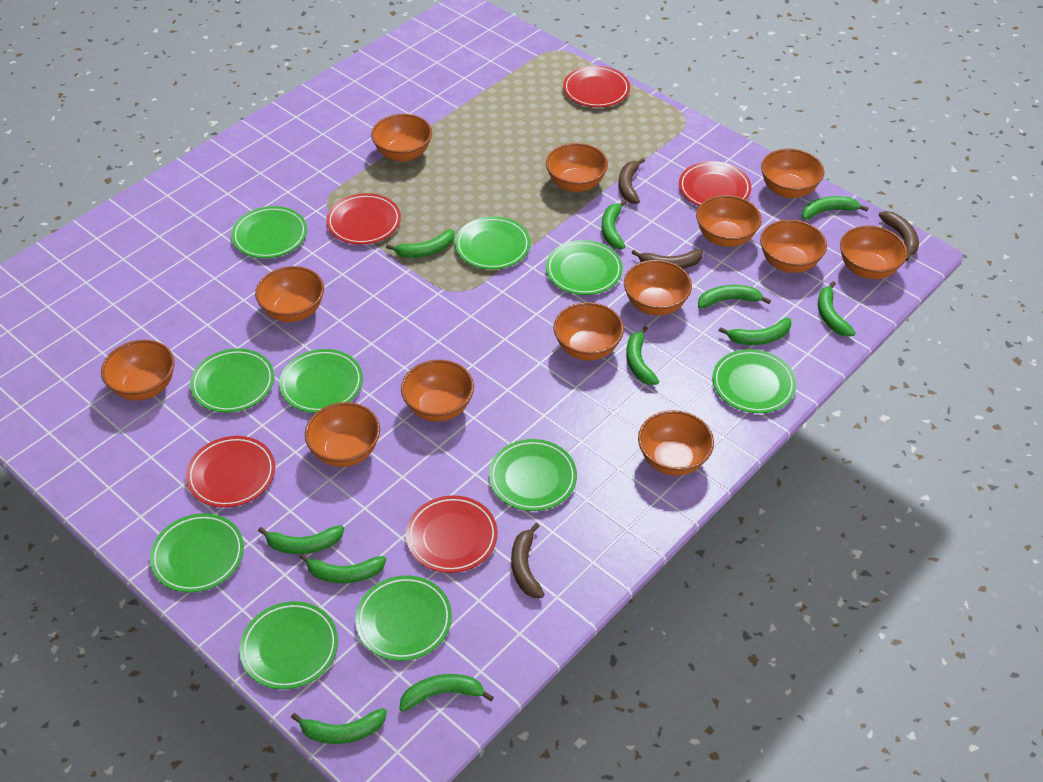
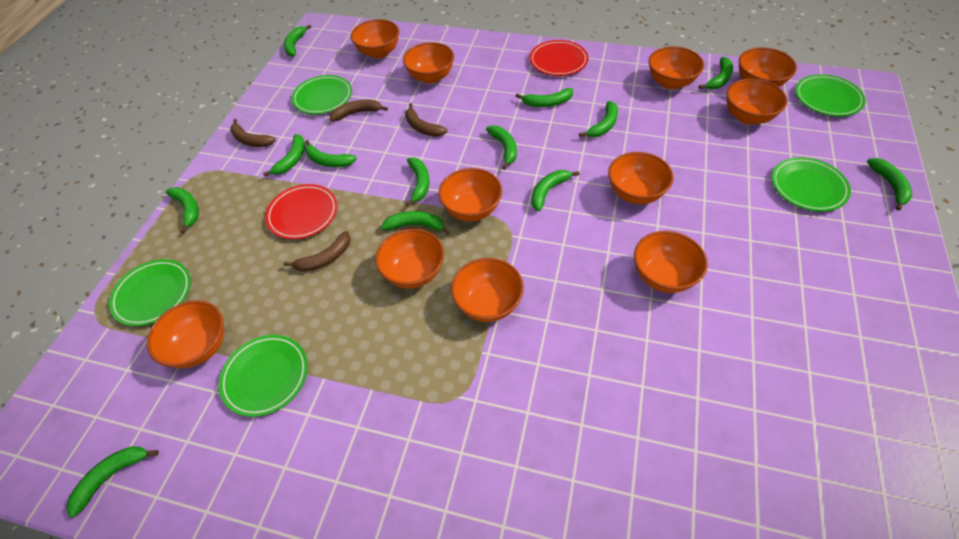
green banana: 11 -> 13
green plate: 10 -> 5
orange bowl: 13 -> 11
red plate: 5 -> 2

